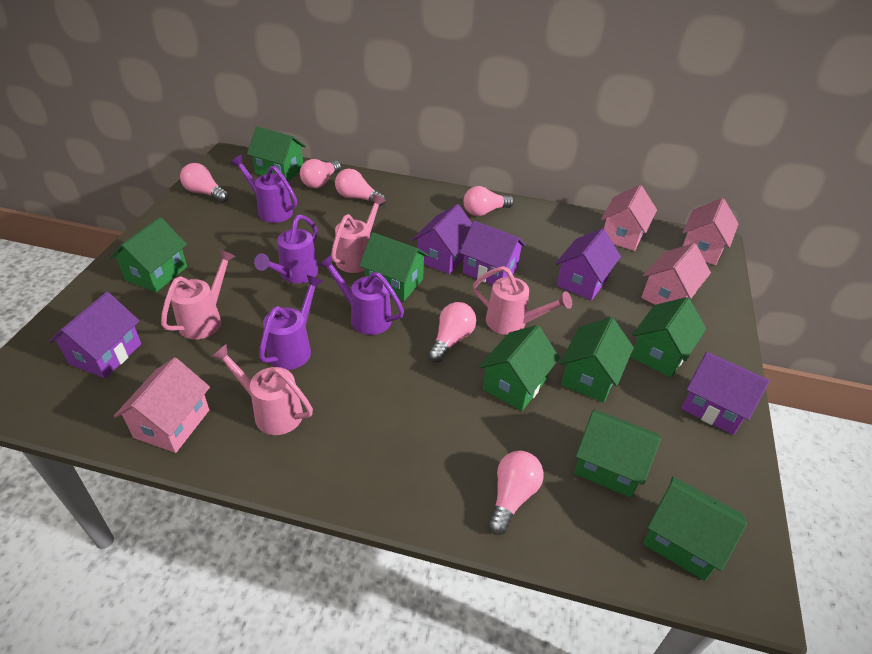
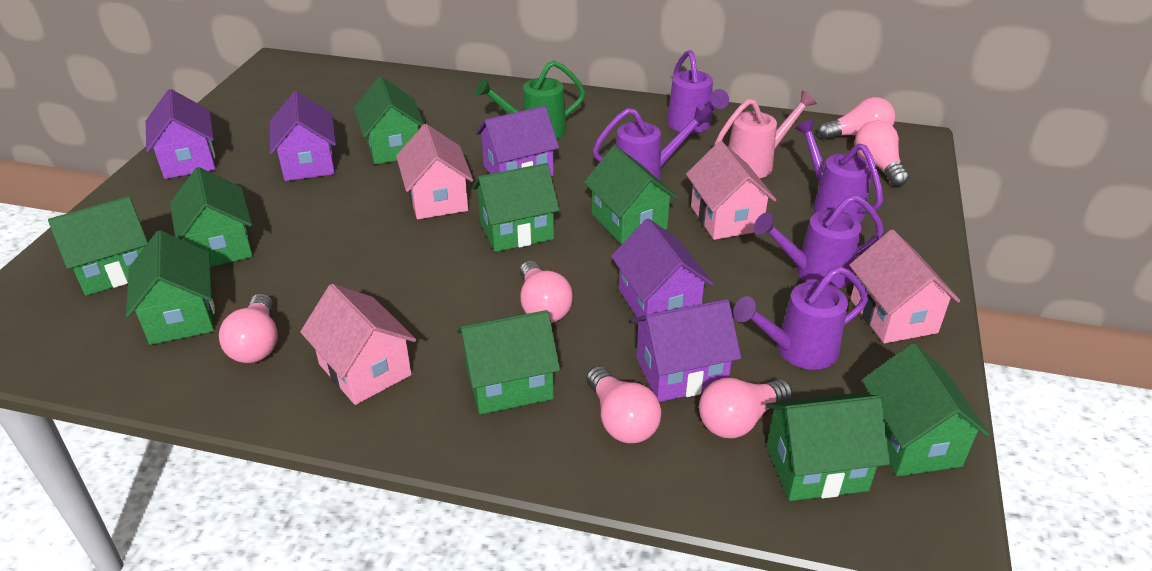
green house: 8 -> 9
green watering can: 0 -> 1
pink watering can: 4 -> 1
purple watering can: 4 -> 5

